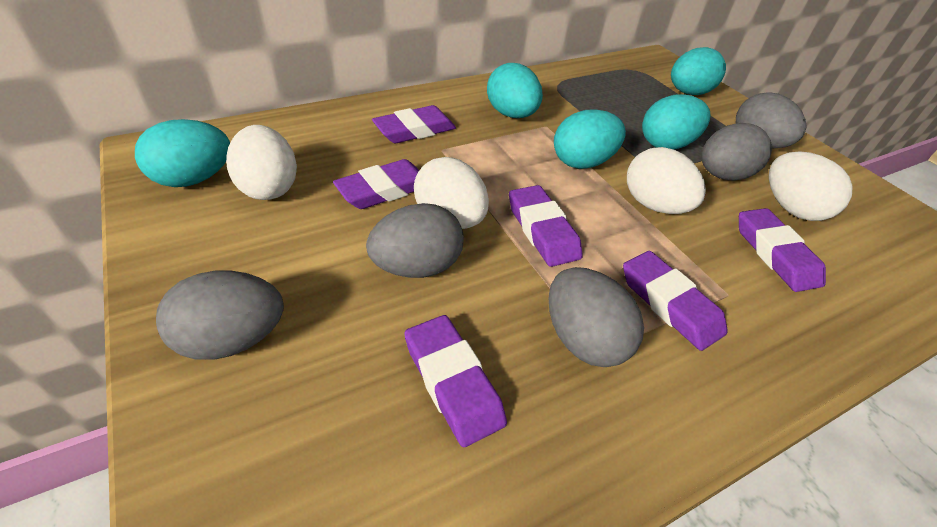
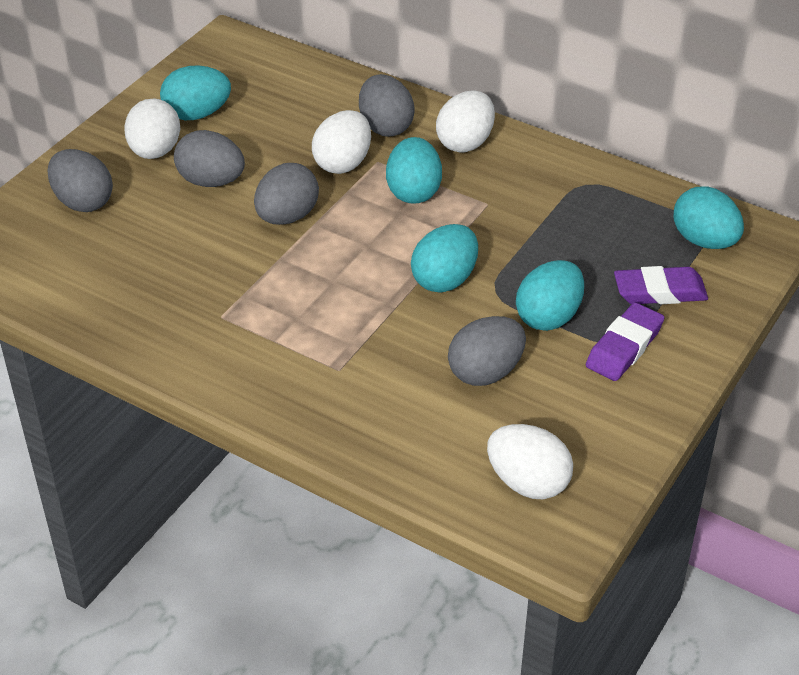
purple eraser: 6 -> 2

